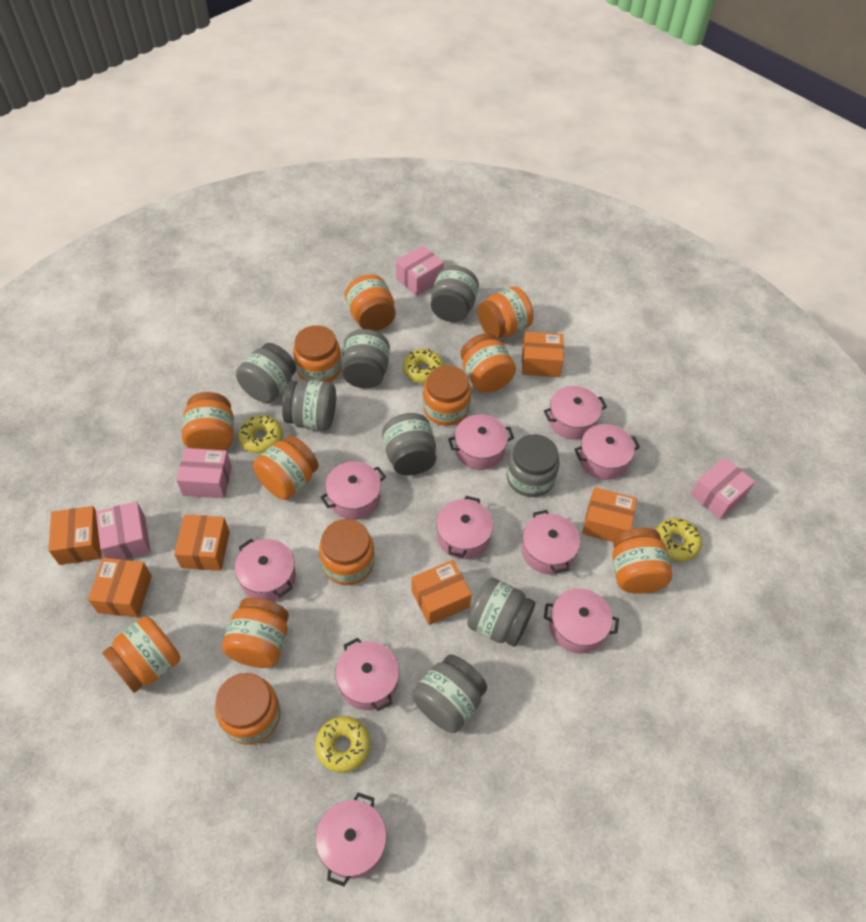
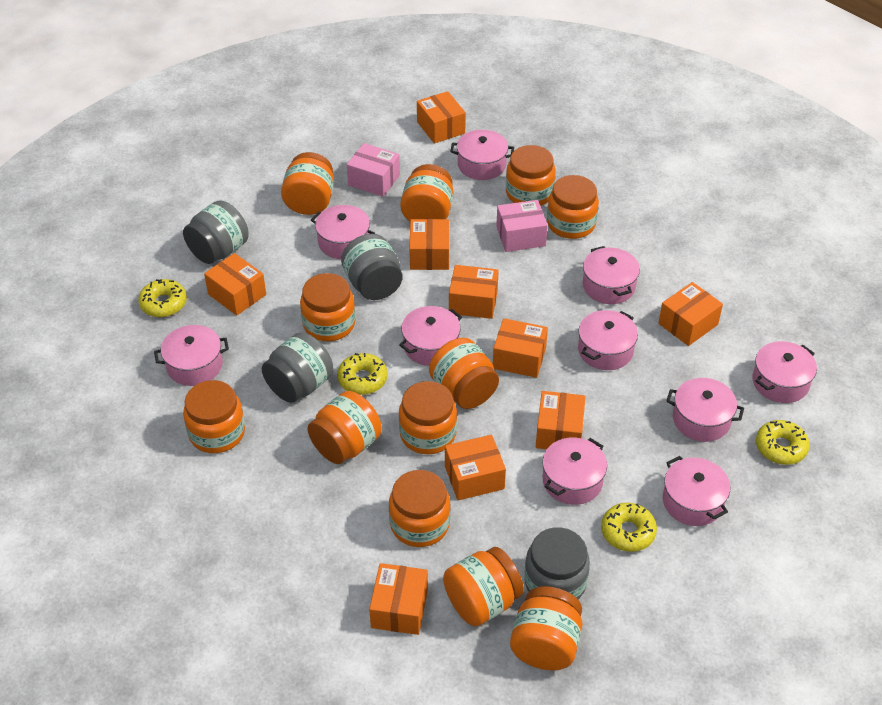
grey jar: 8 -> 4
orange box: 6 -> 9
pink box: 4 -> 2

